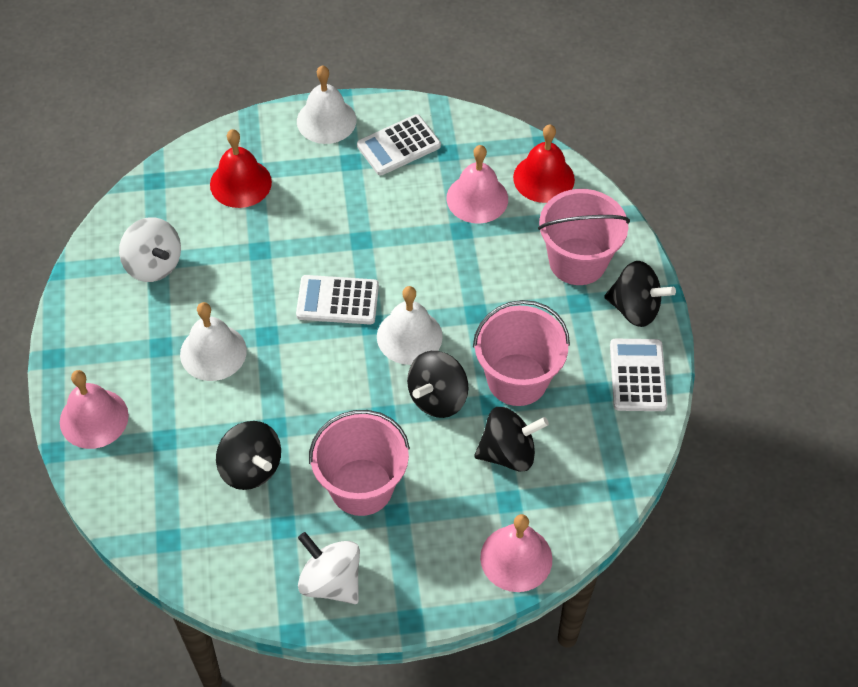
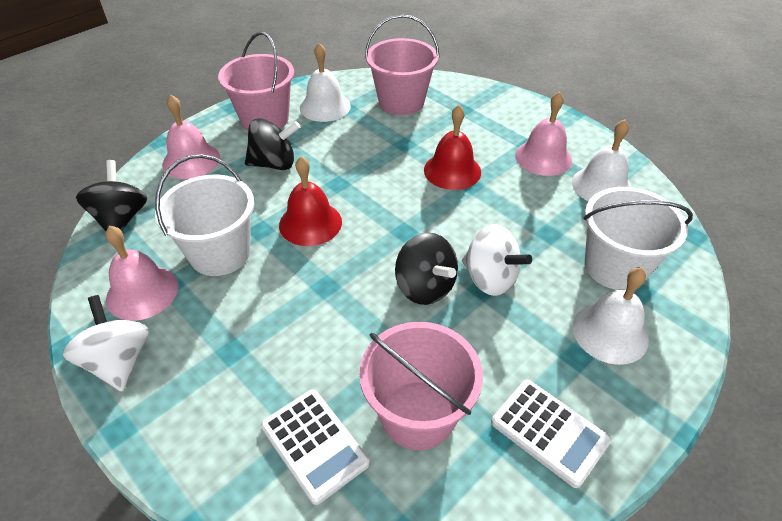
black spinning top: 4 -> 3
white bucket: 0 -> 2
white calculator: 3 -> 2

